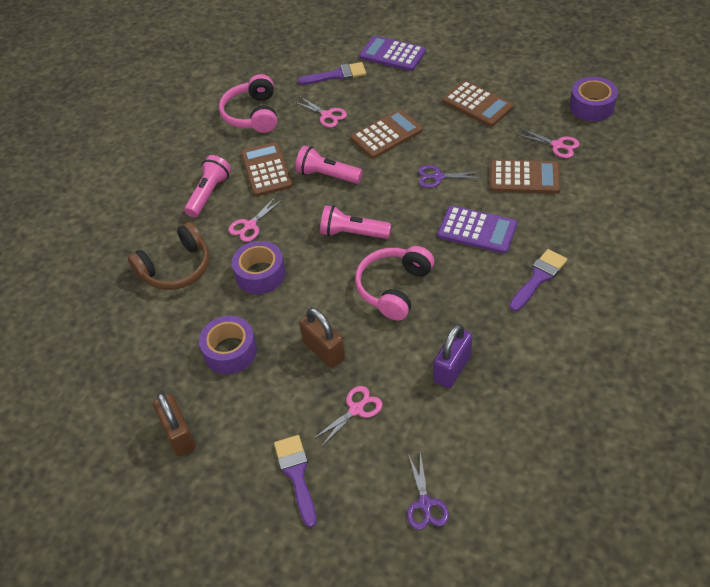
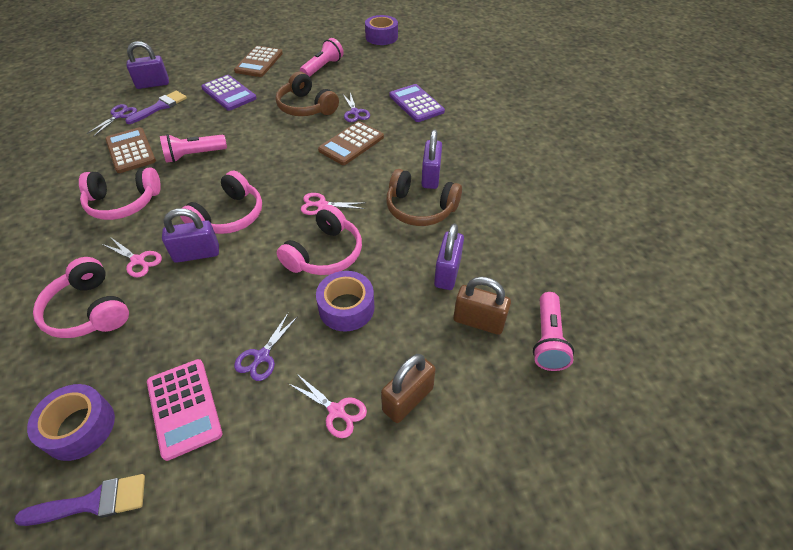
brown calculator: 4 -> 3
brown headphones: 1 -> 2
pink calculator: 0 -> 1
pink headphones: 2 -> 4
pink scissors: 4 -> 3
purple brush: 3 -> 2
purple padlock: 1 -> 4
purple scissors: 2 -> 3

